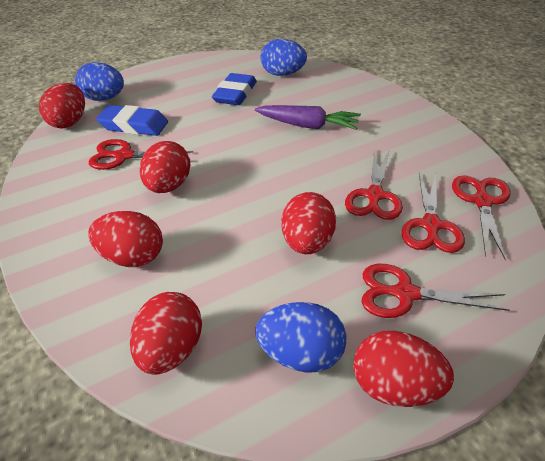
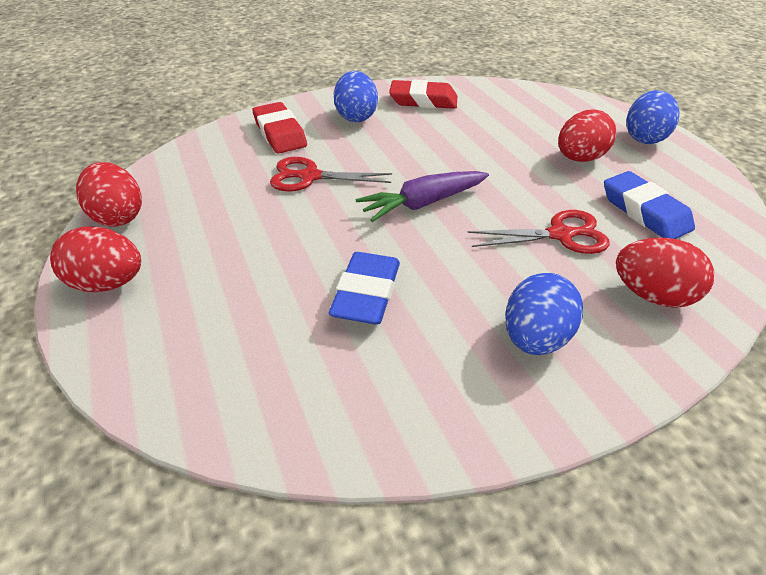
red egg: 6 -> 4
red eraser: 0 -> 2
red scissors: 5 -> 2

